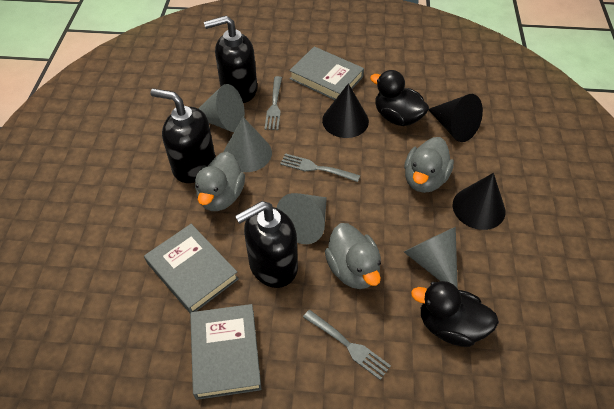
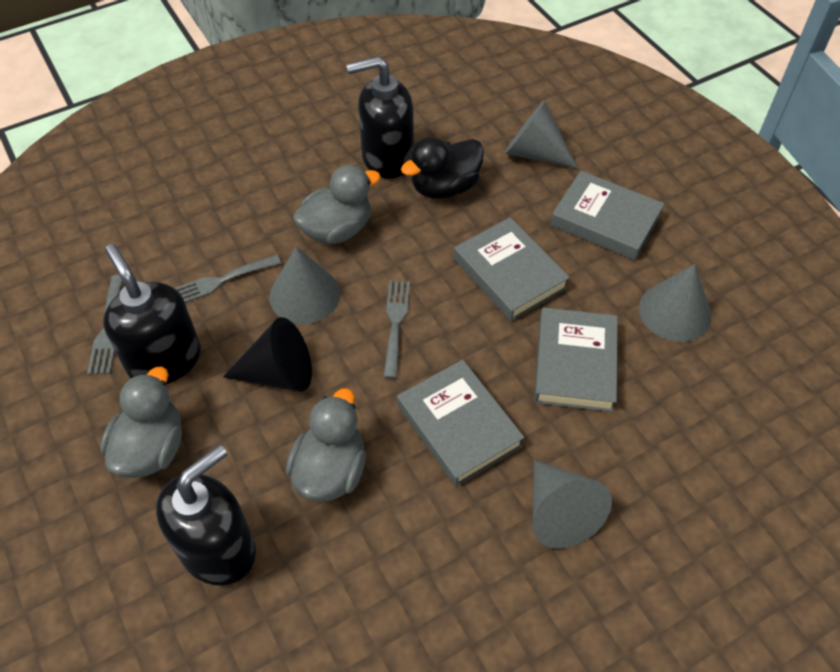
black cone: 3 -> 1
black duck: 2 -> 1
grey book: 3 -> 4

